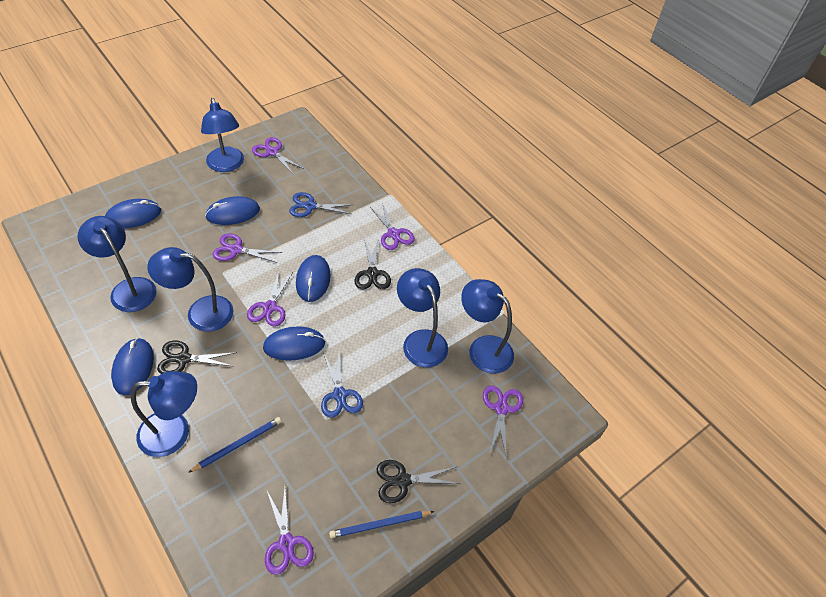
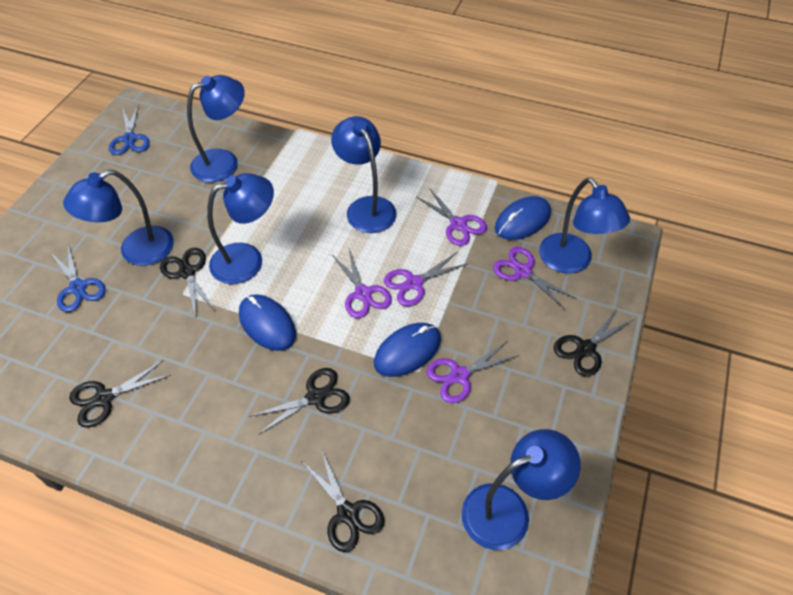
black scissors: 3 -> 5
blue mouse: 5 -> 3
blue pencil: 2 -> 0
purple scissors: 6 -> 5

